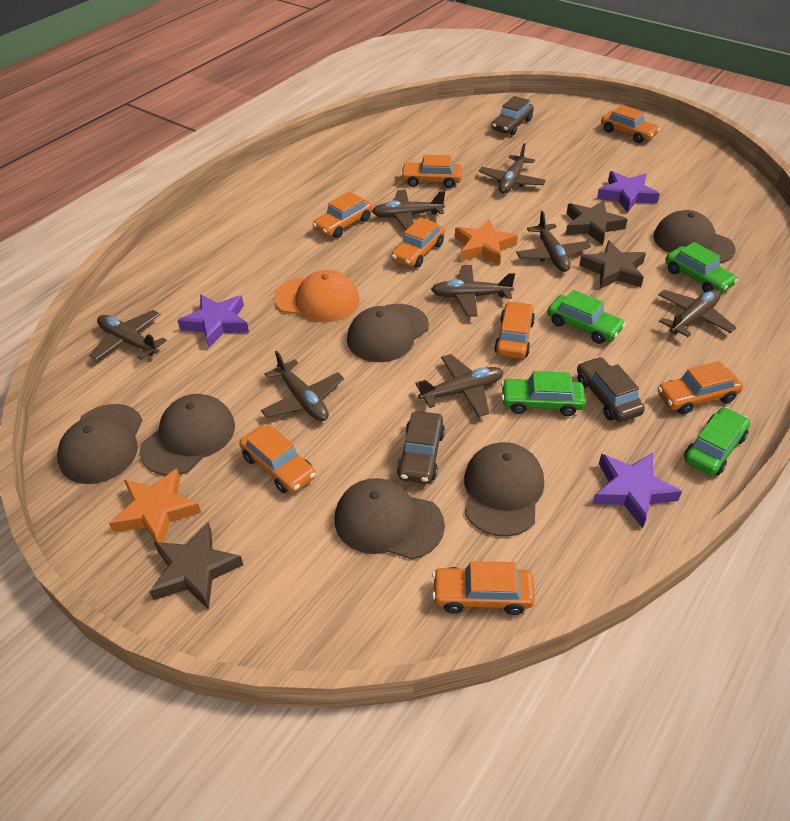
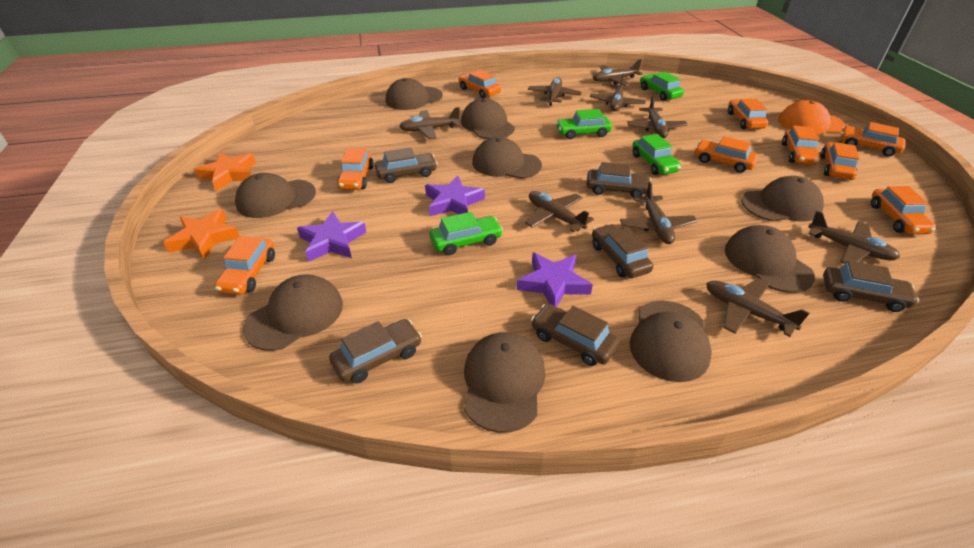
brown cap: 6 -> 9
brown car: 3 -> 6
brown plane: 8 -> 9
brown star: 3 -> 0
orange car: 8 -> 9

